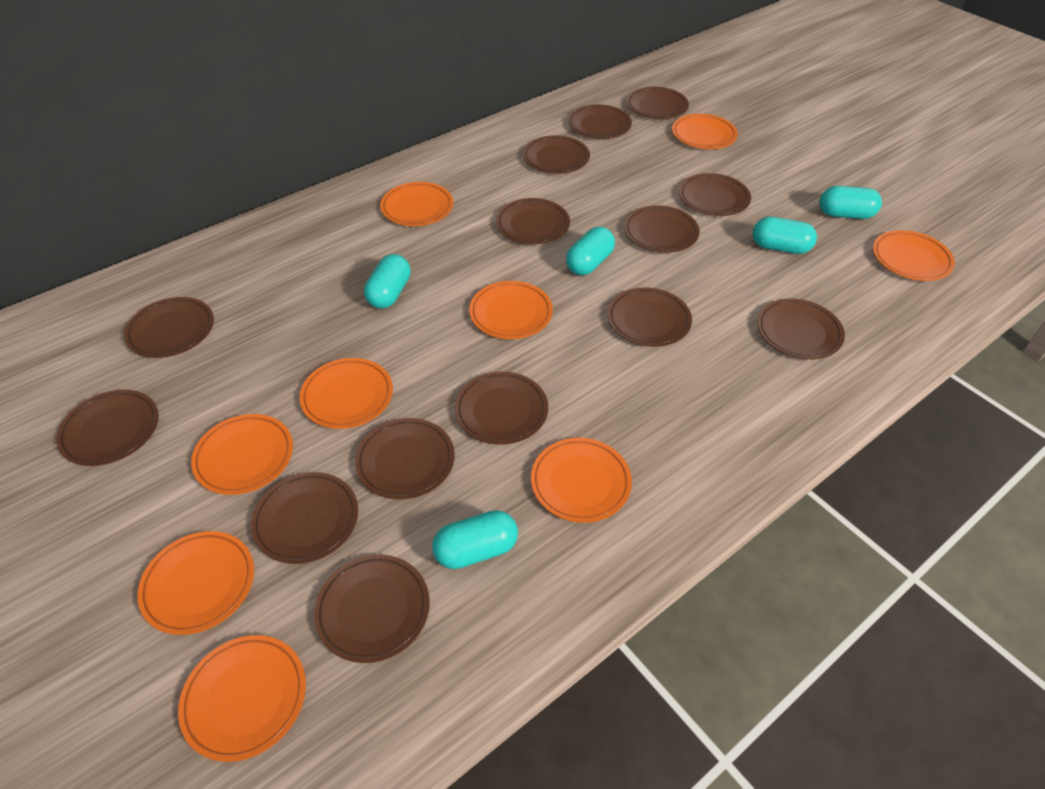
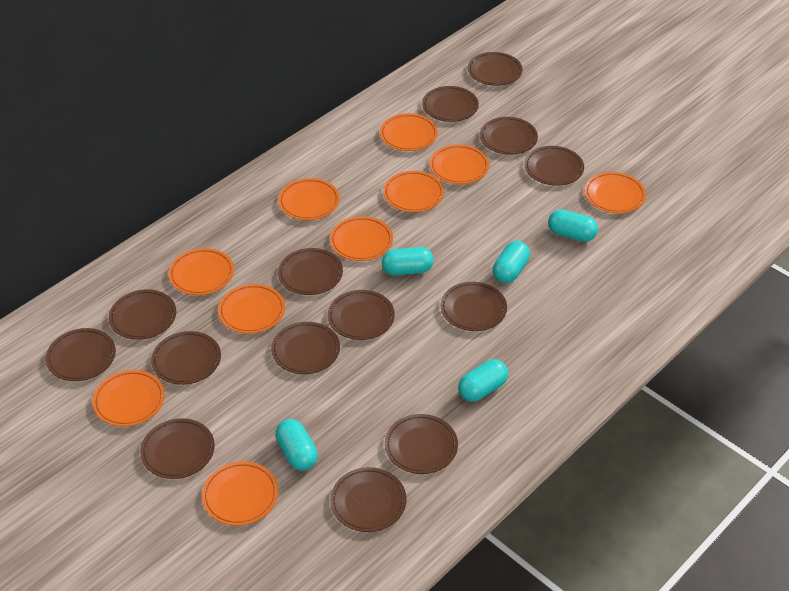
orange plate: 9 -> 10

